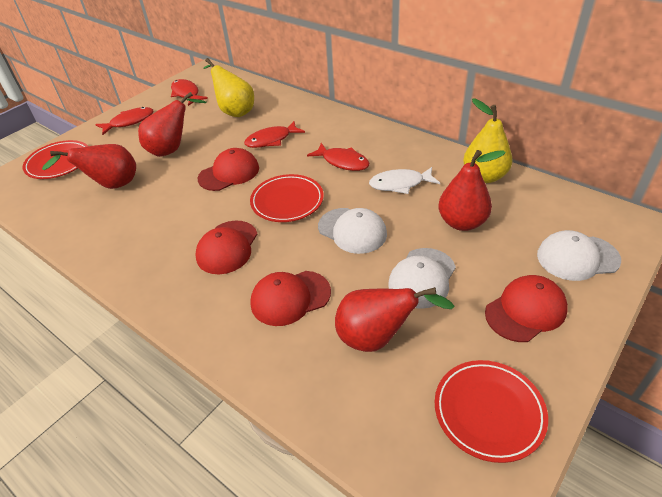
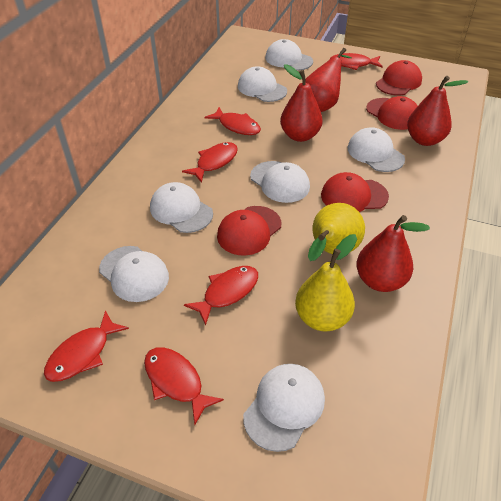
red fish: 4 -> 6
red plate: 3 -> 0
white cap: 3 -> 7
white fish: 1 -> 0

